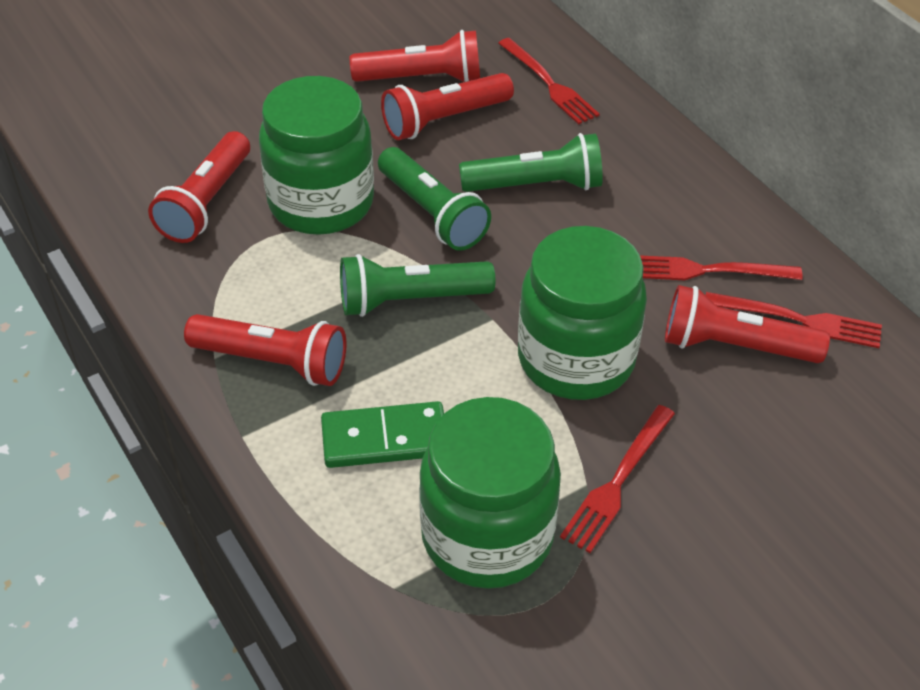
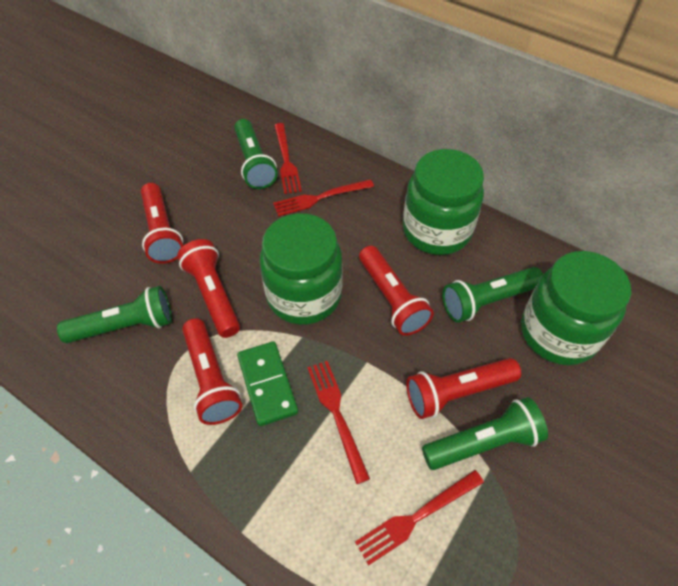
green flashlight: 3 -> 4

